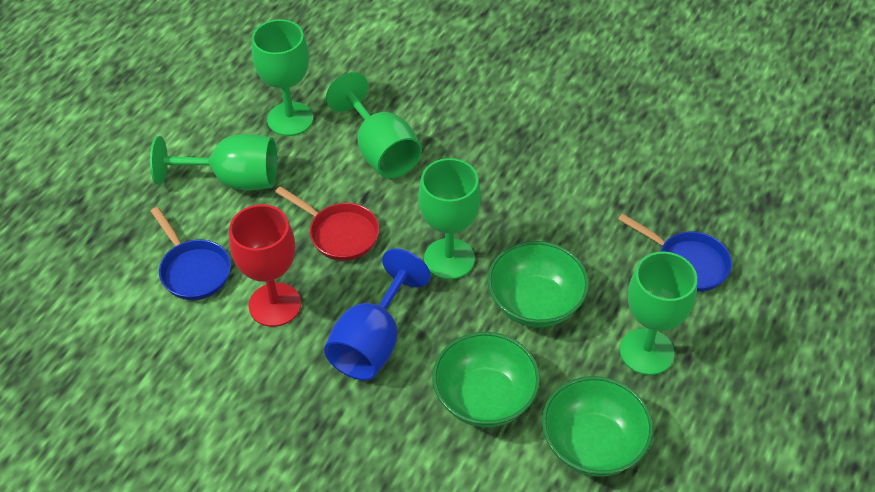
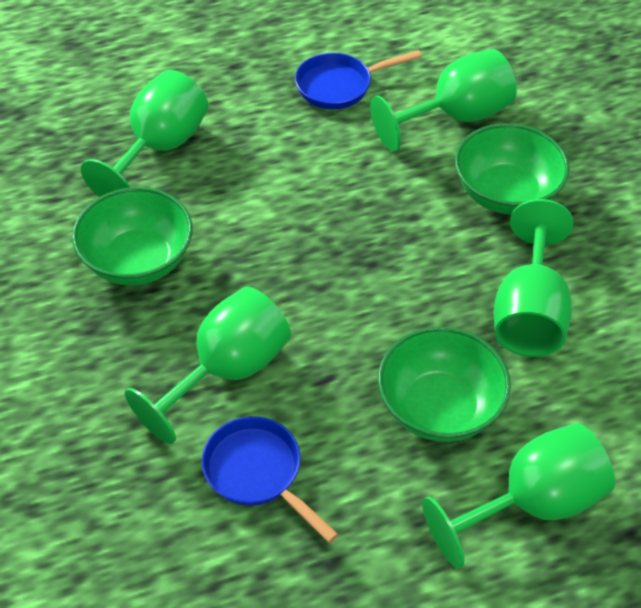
blue goblet: 1 -> 0
red goblet: 1 -> 0
red pan: 1 -> 0

